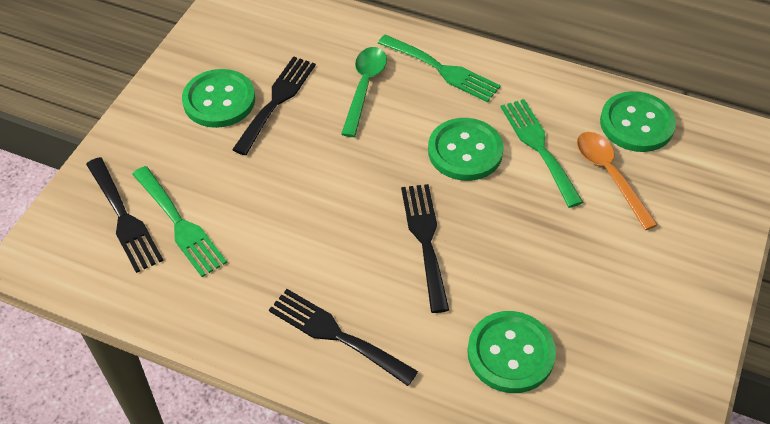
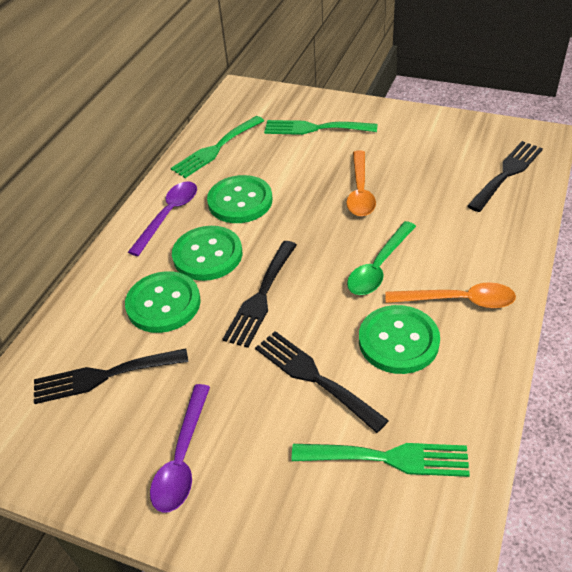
orange spoon: 1 -> 2
purple spoon: 0 -> 2

